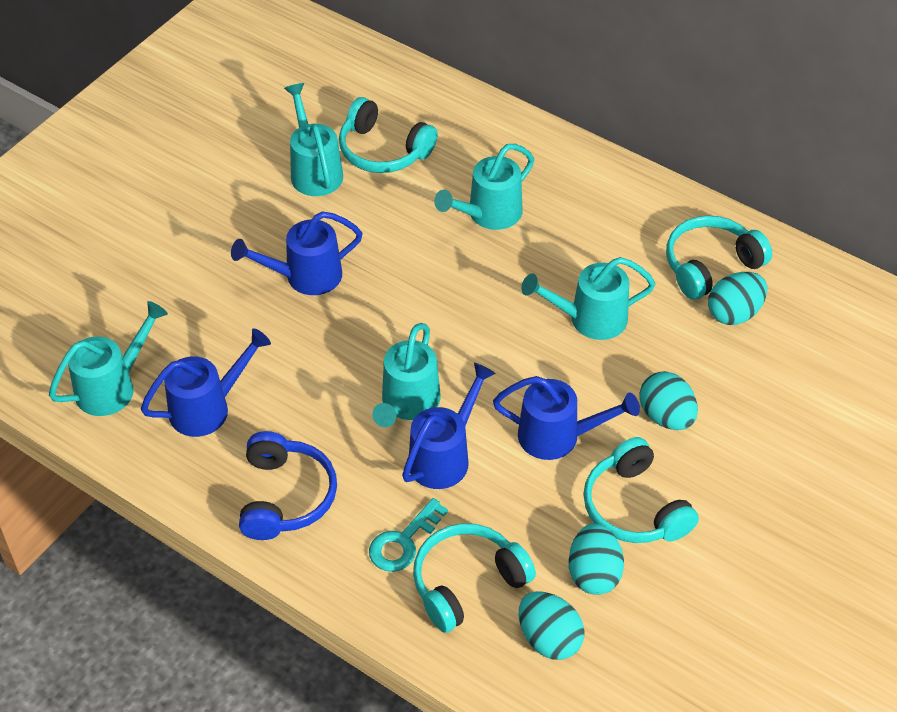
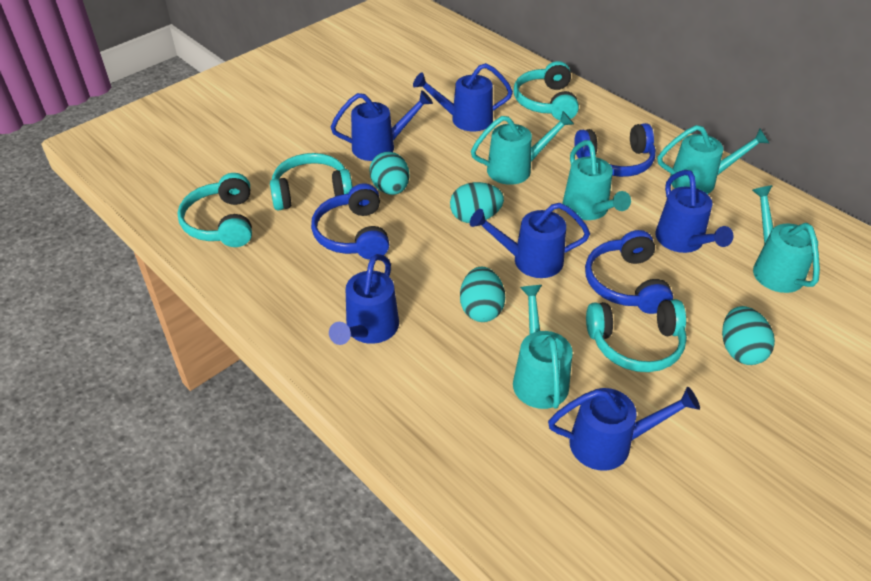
blue headphones: 1 -> 3
blue watering can: 4 -> 6
turquoise key: 1 -> 0

